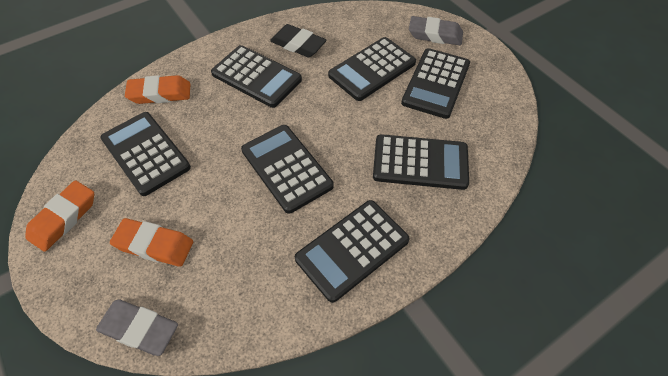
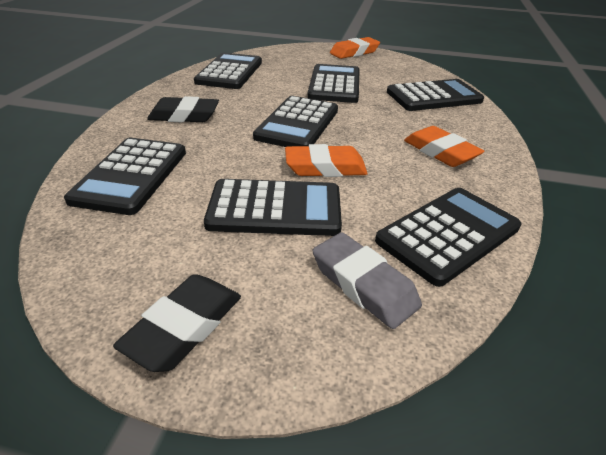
black eraser: 1 -> 2
grey eraser: 2 -> 1

